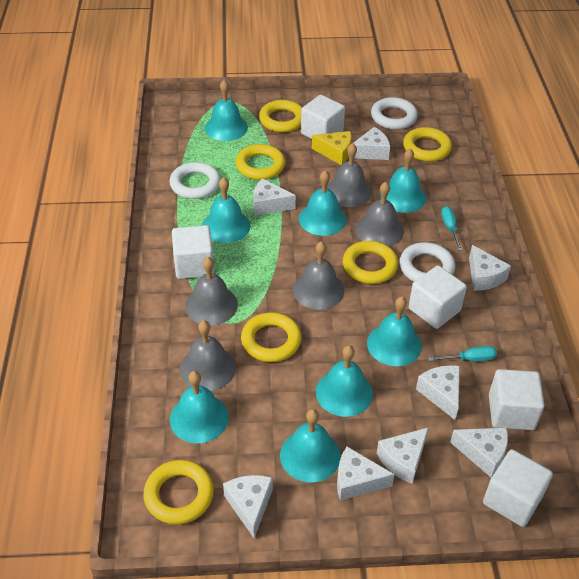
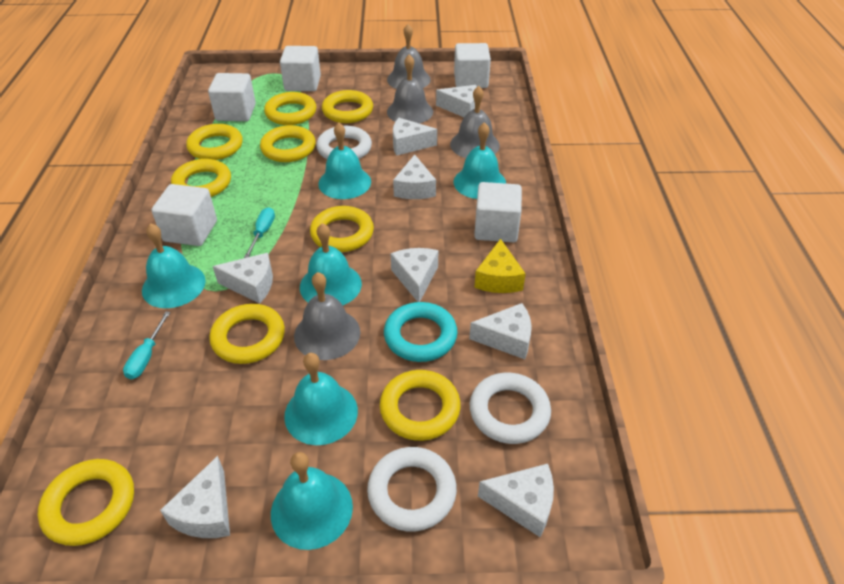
grey bell: 5 -> 4
turquoise bell: 8 -> 6
turquoise ring: 0 -> 1
yellow ring: 6 -> 9

